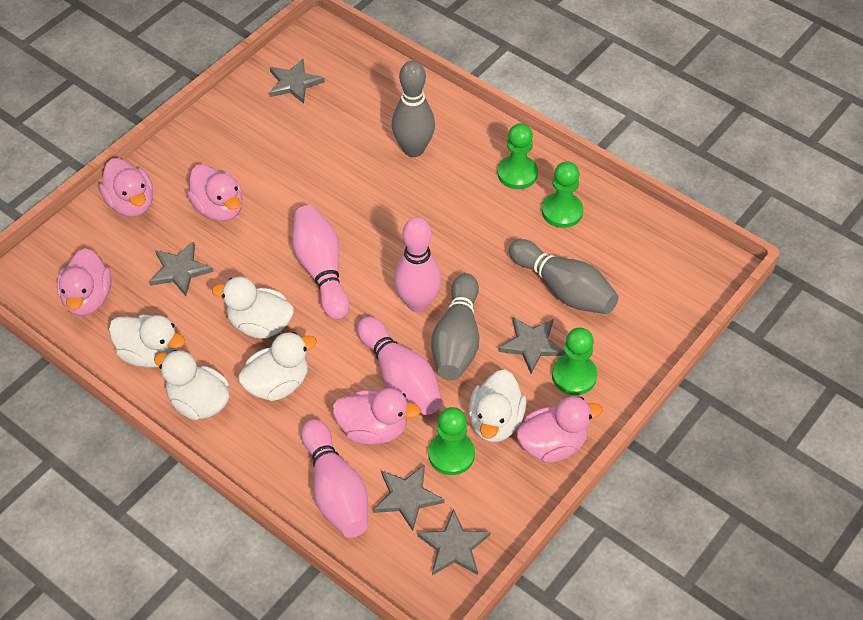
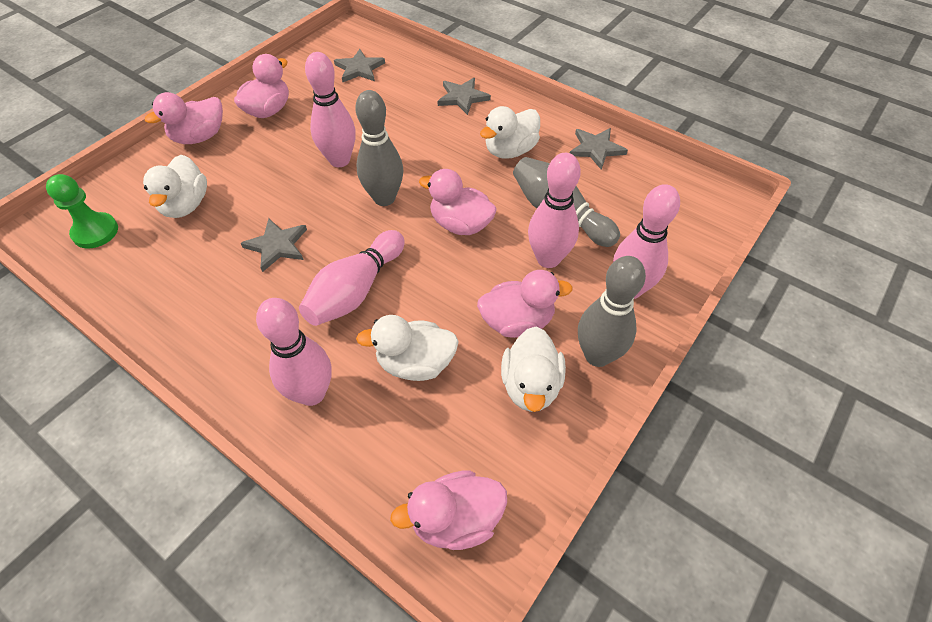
green pawn: 4 -> 1
grey star: 5 -> 4
pink bowling pin: 4 -> 5
white duck: 5 -> 4

